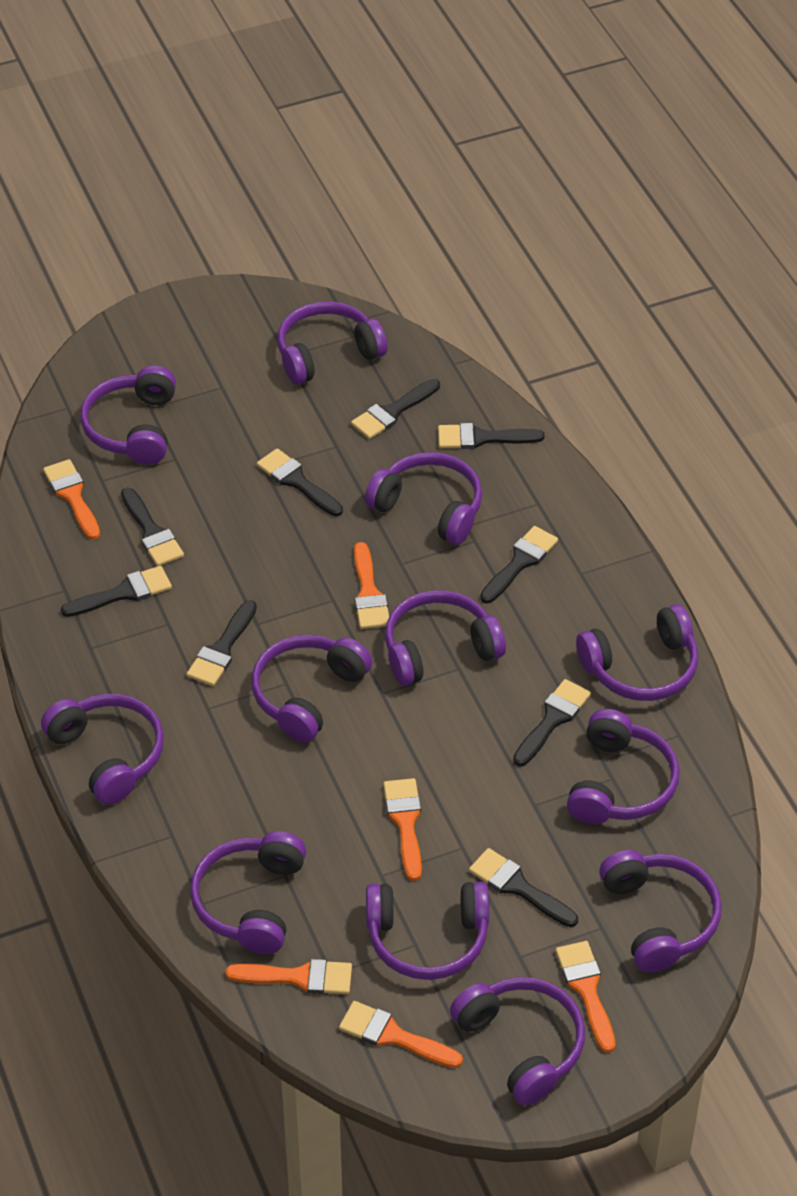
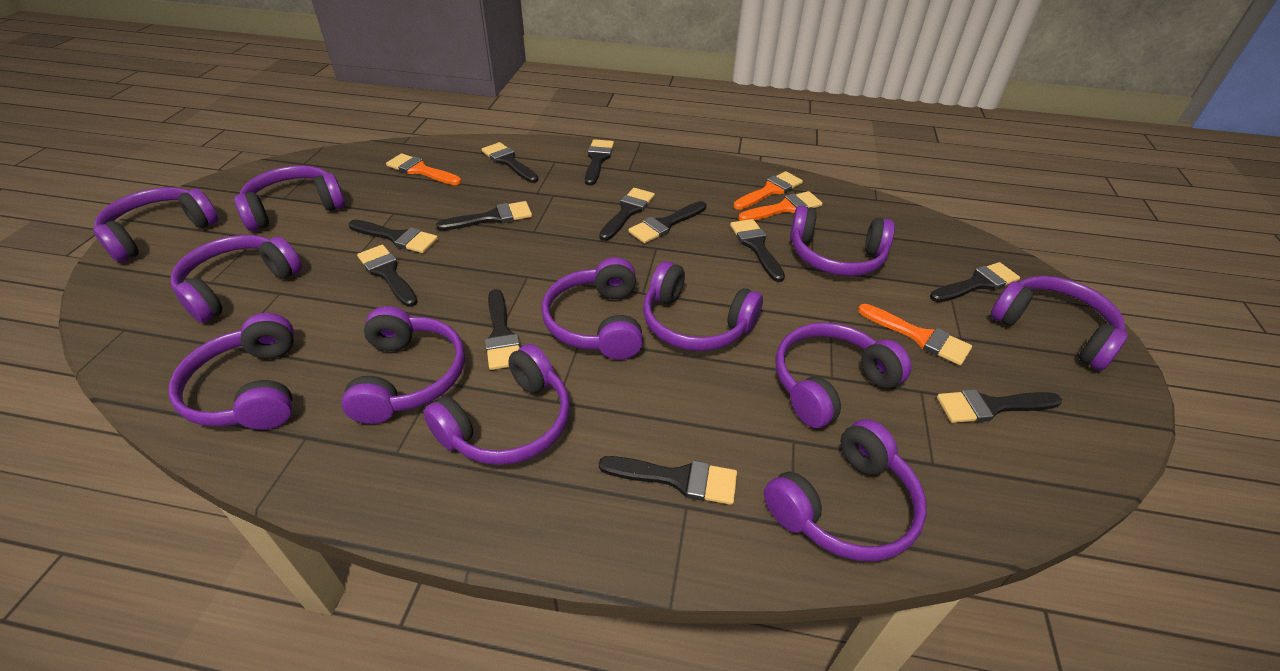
black brush: 9 -> 12
orange brush: 6 -> 4

